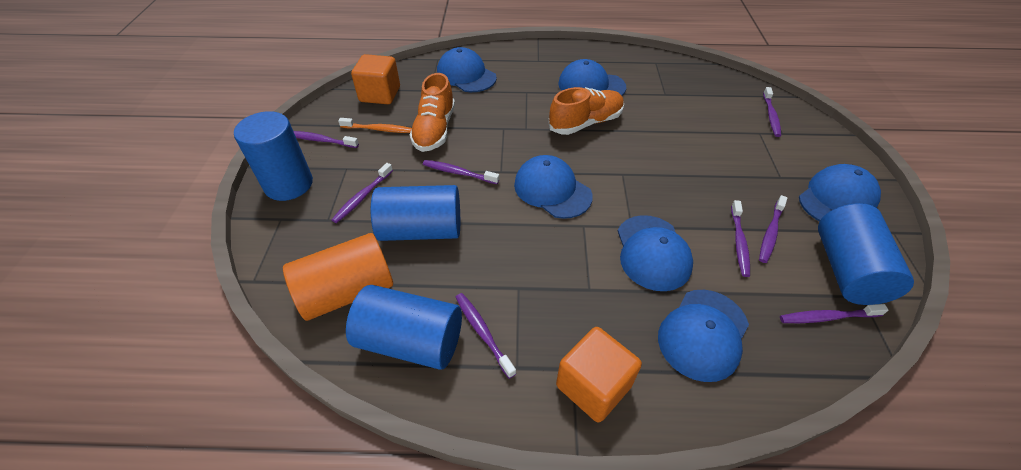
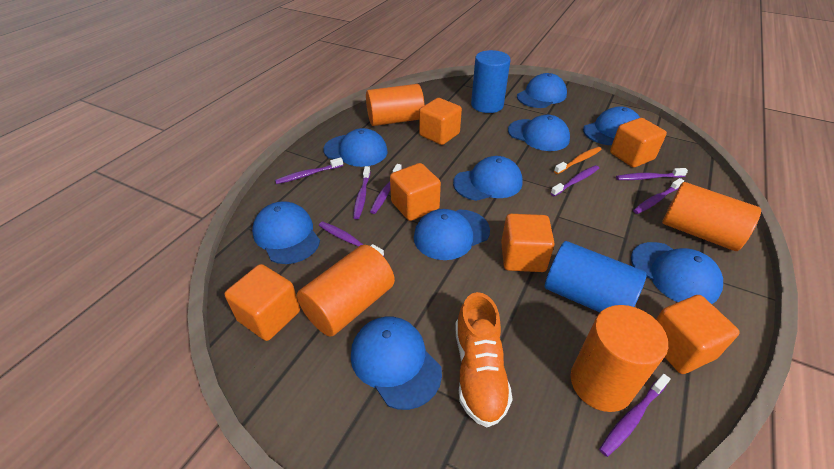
blue cap: 6 -> 9
blue cylinder: 4 -> 2
orange cube: 2 -> 6
orange cylinder: 1 -> 4
orange shoe: 2 -> 1

